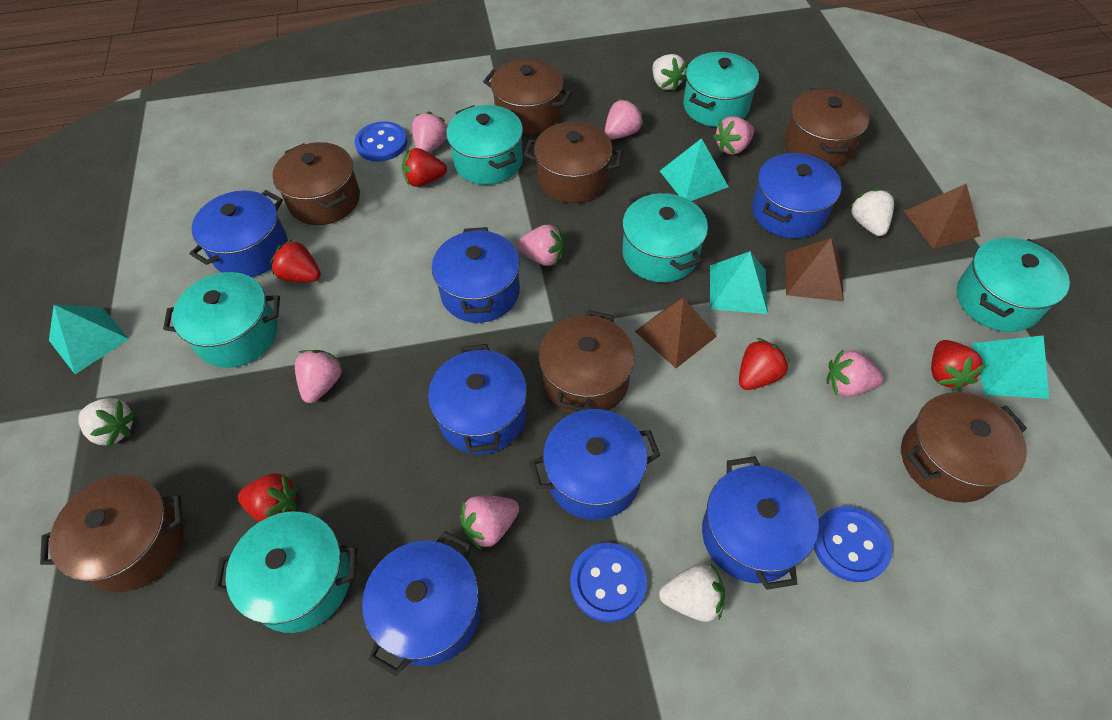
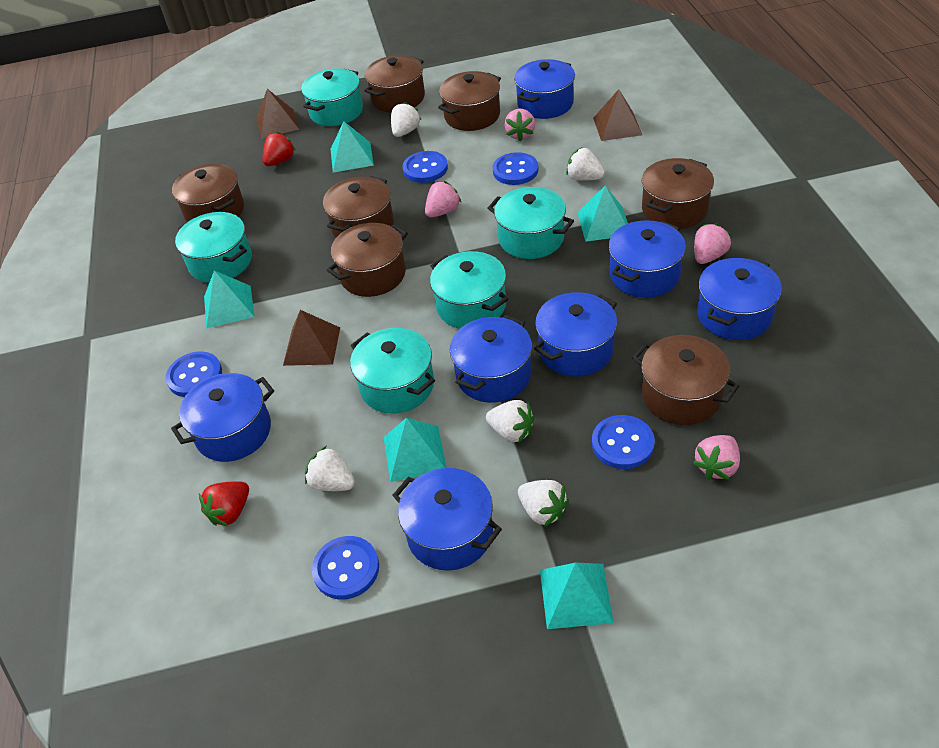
blue button: 3 -> 5
pink strawberry: 7 -> 4
red strawberry: 5 -> 2
turquoise pot: 6 -> 5
turquoise pyramid: 4 -> 5
white strawberry: 4 -> 5

